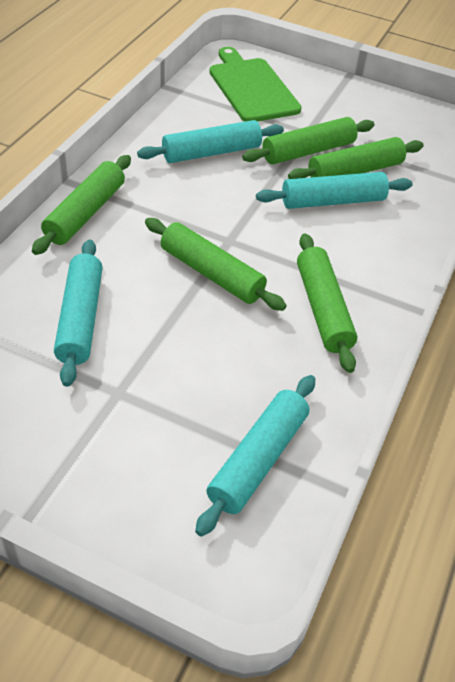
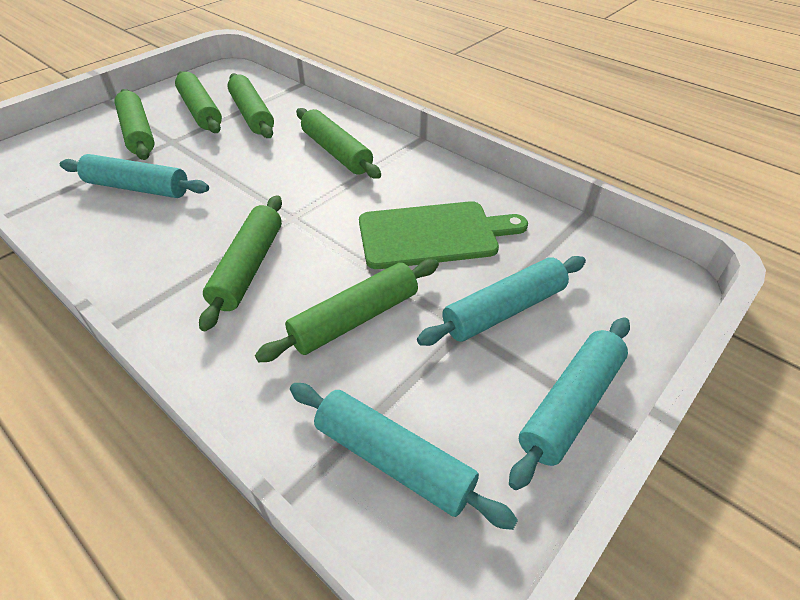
green rolling pin: 5 -> 6

